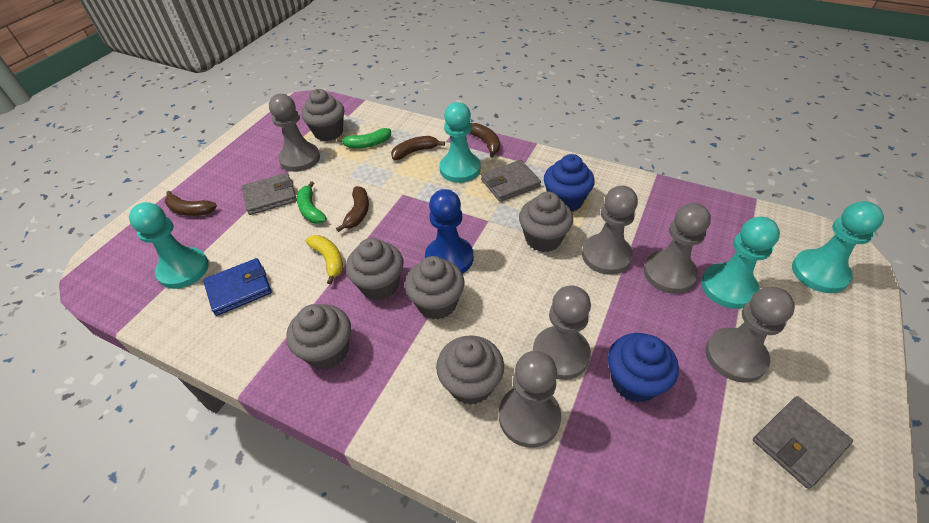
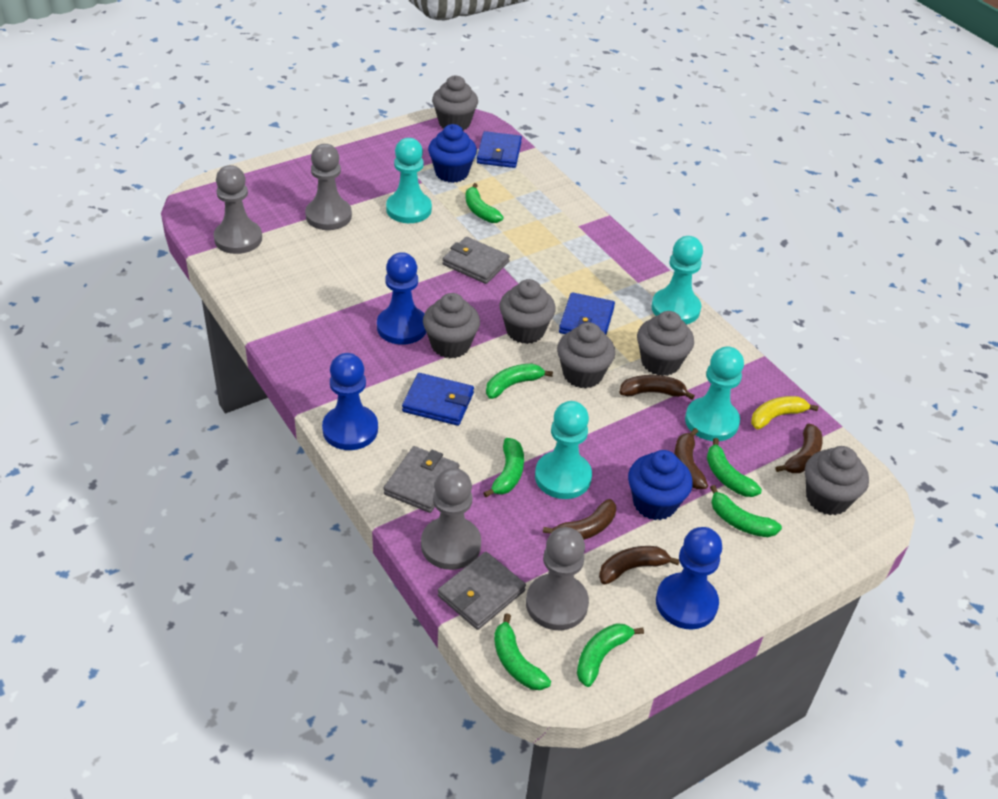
blue pawn: 1 -> 3
blue wallet: 1 -> 3
brown banana: 4 -> 5
green banana: 2 -> 7
grey pawn: 6 -> 4

